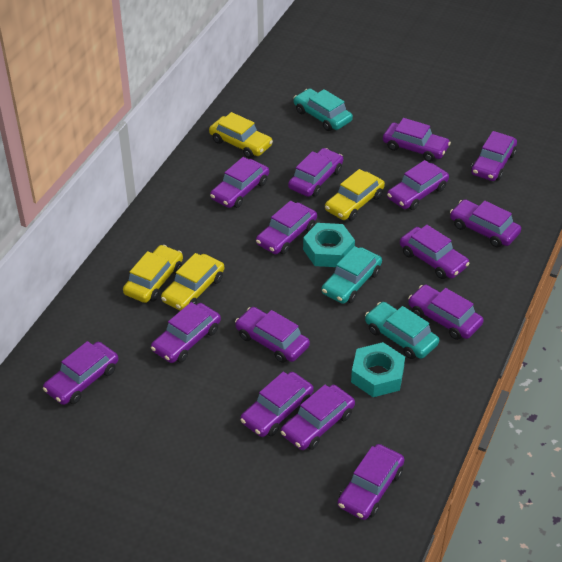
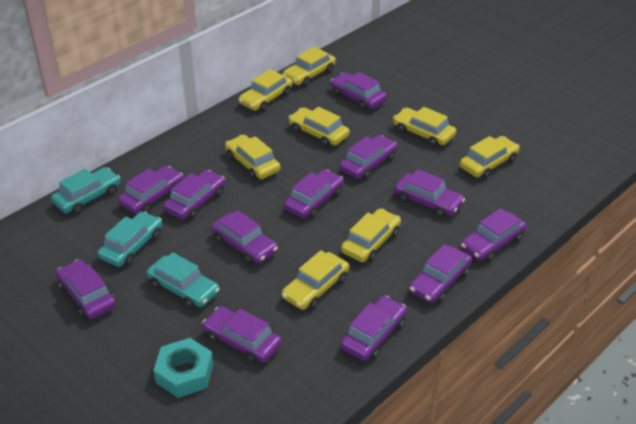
purple car: 15 -> 12
turquoise nut: 2 -> 1
yellow car: 4 -> 8

